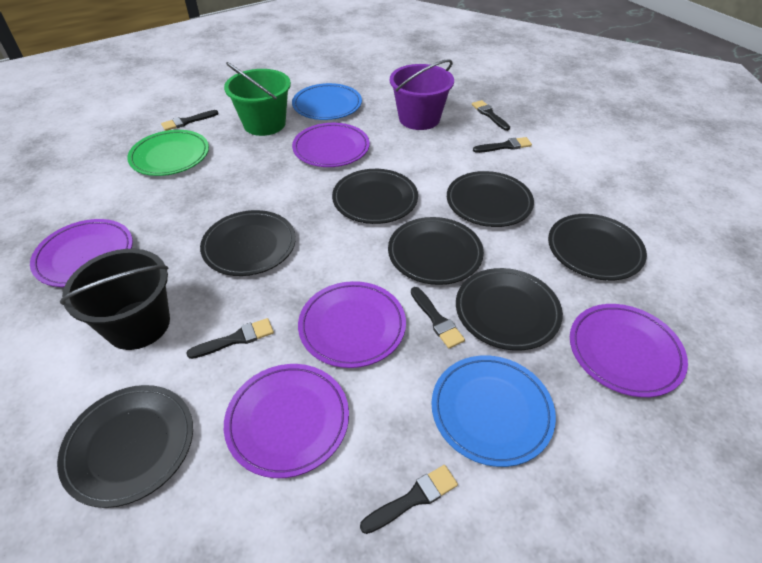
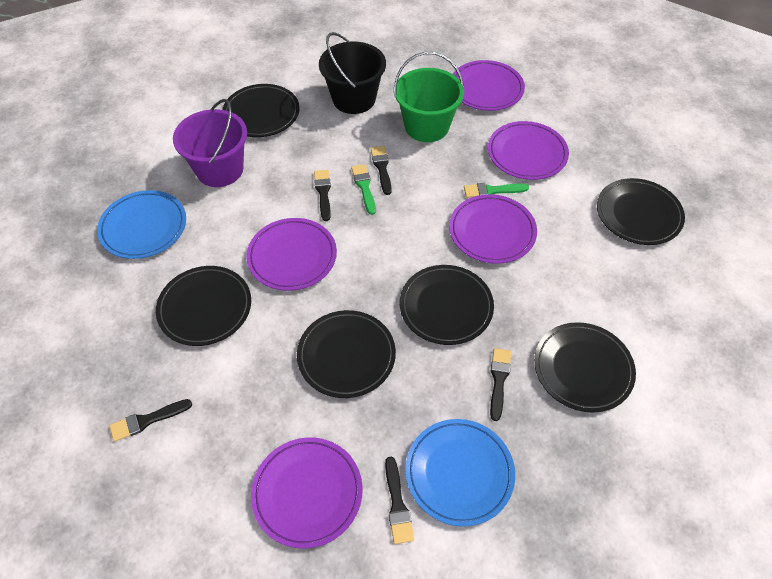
black brush: 6 -> 5
black plate: 7 -> 6
green brush: 0 -> 2
green plate: 1 -> 0

